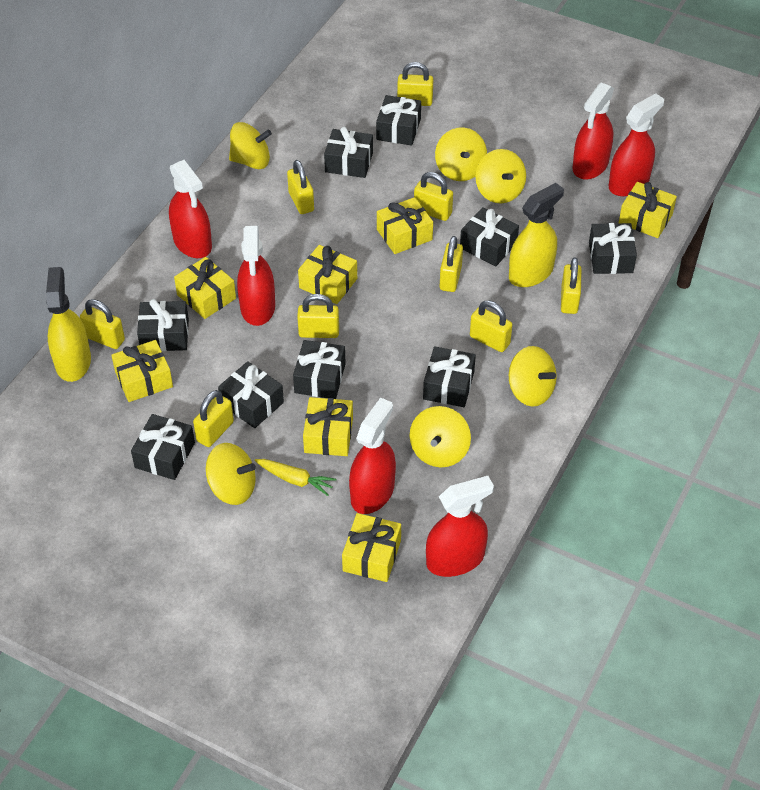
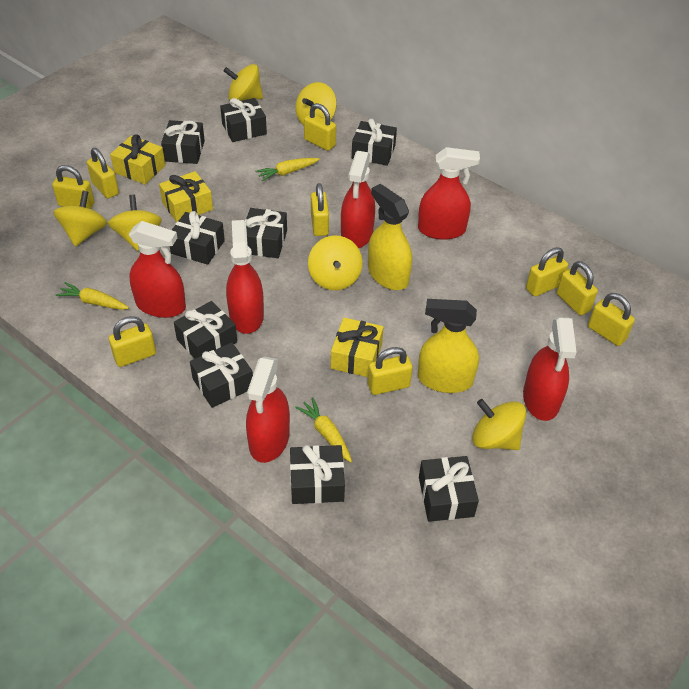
yellow carrot: 1 -> 3
yellow gift: 7 -> 3

